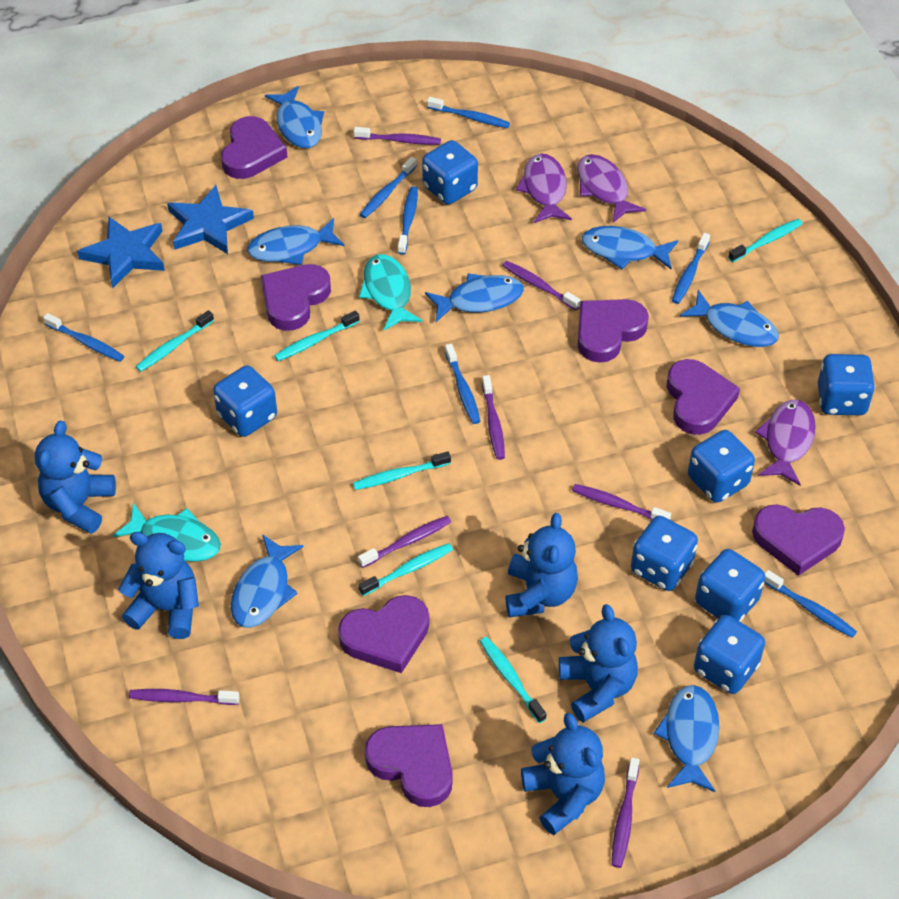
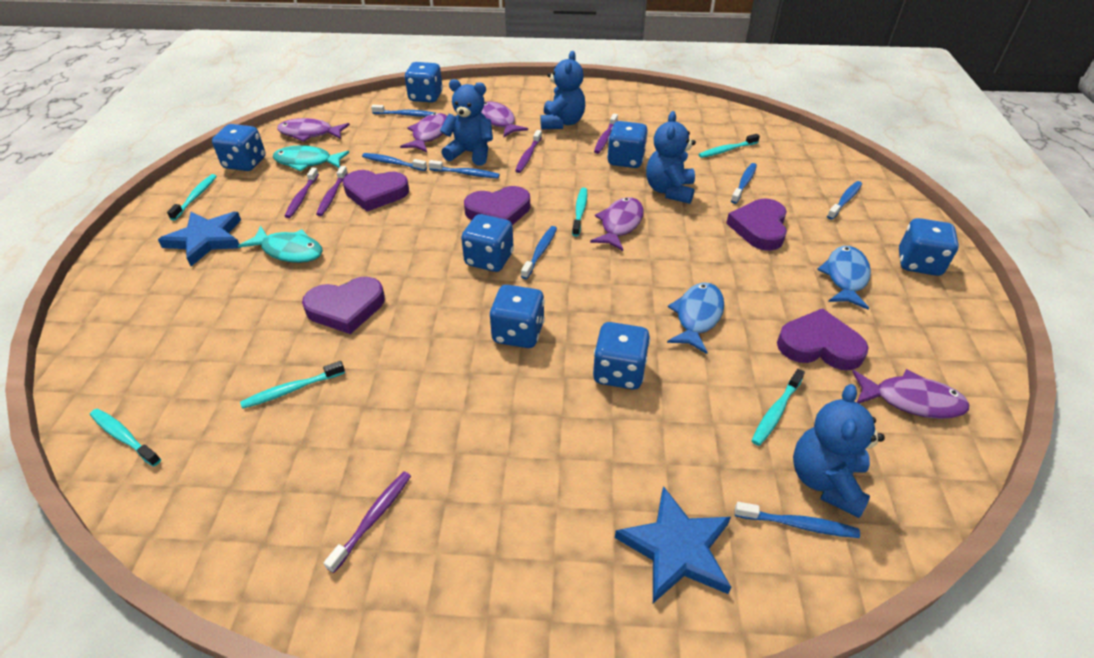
blue fish: 7 -> 2
blue teddy bear: 5 -> 4
purple fish: 3 -> 5
purple heart: 7 -> 5
purple toothbrush: 7 -> 5

